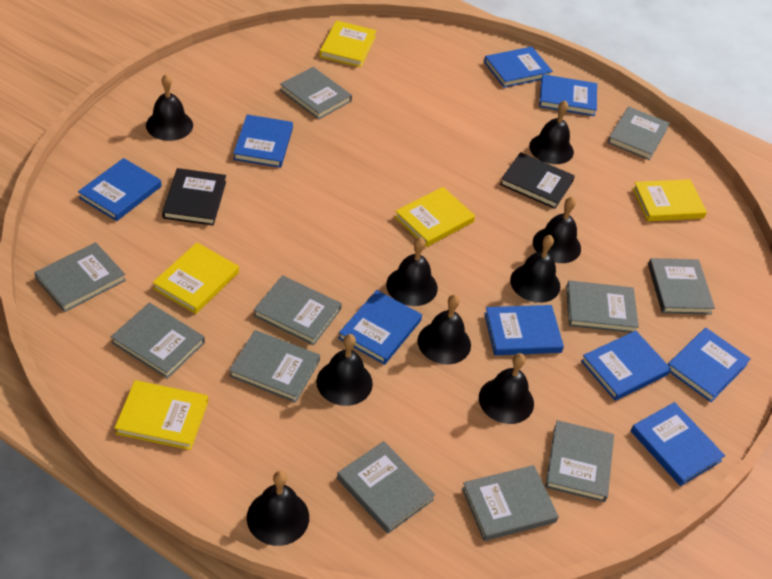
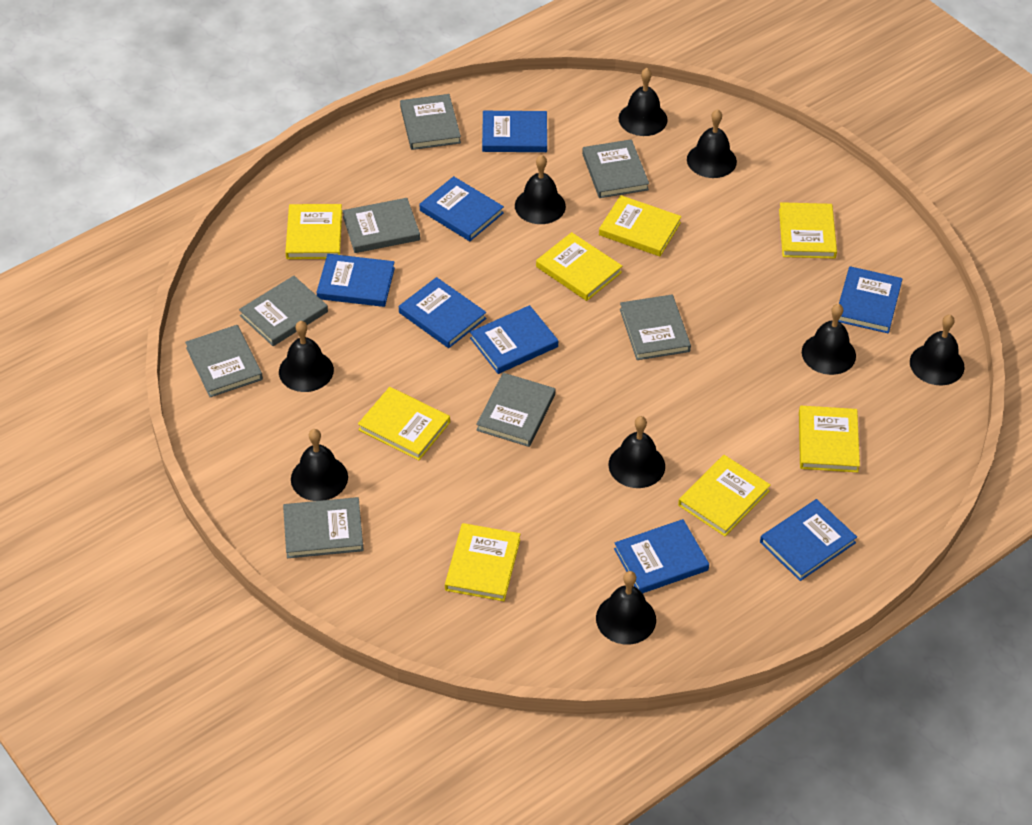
black book: 2 -> 0
blue book: 9 -> 8
grey book: 11 -> 8
yellow book: 5 -> 8

